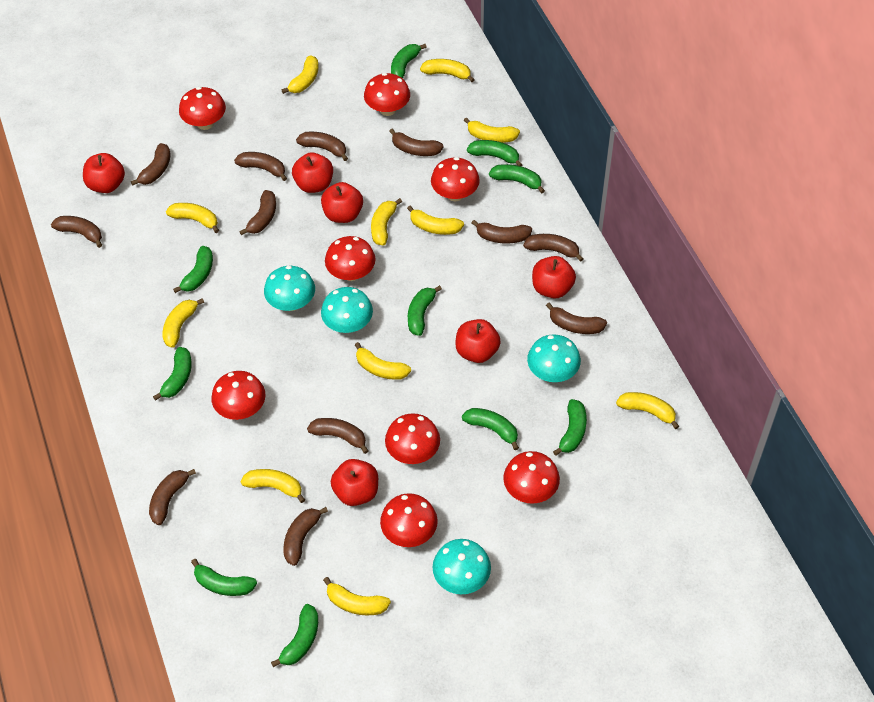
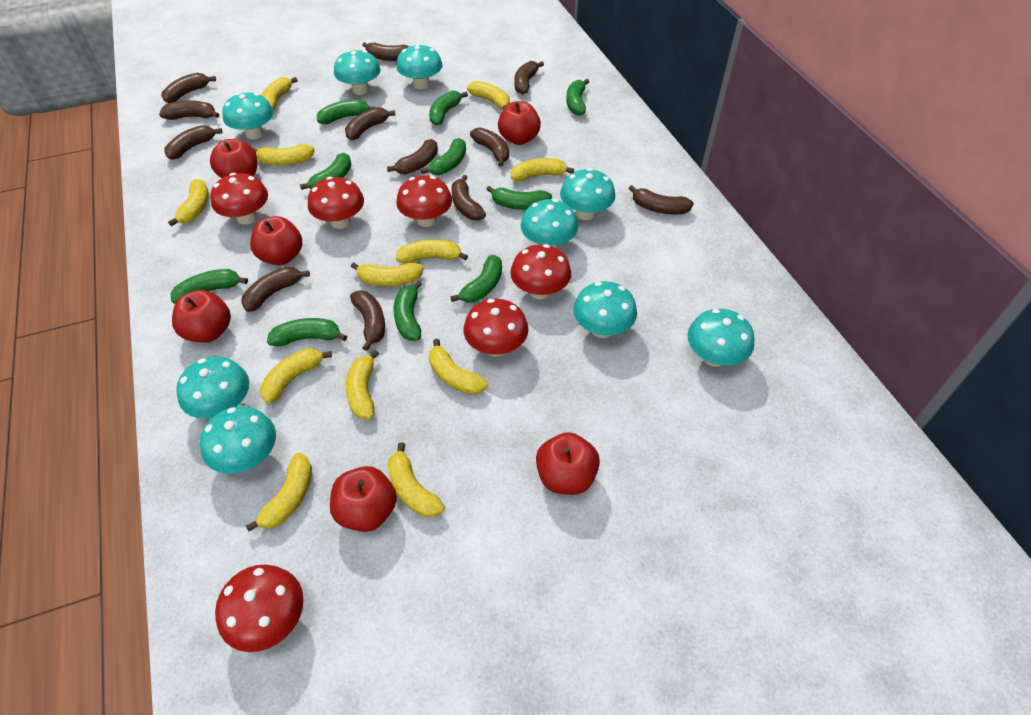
red mushroom: 8 -> 6
turquoise mushroom: 4 -> 9
yellow banana: 11 -> 12

